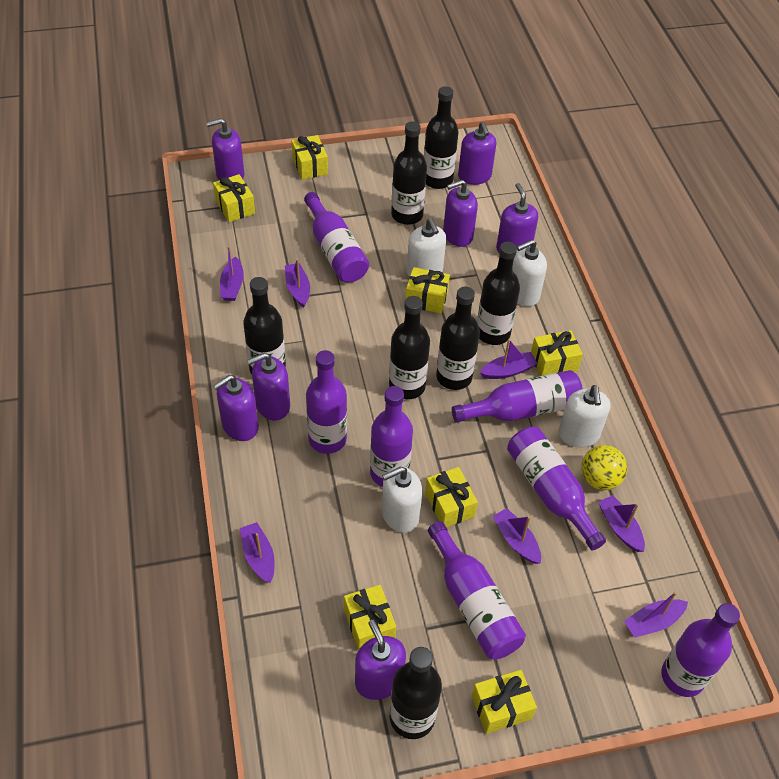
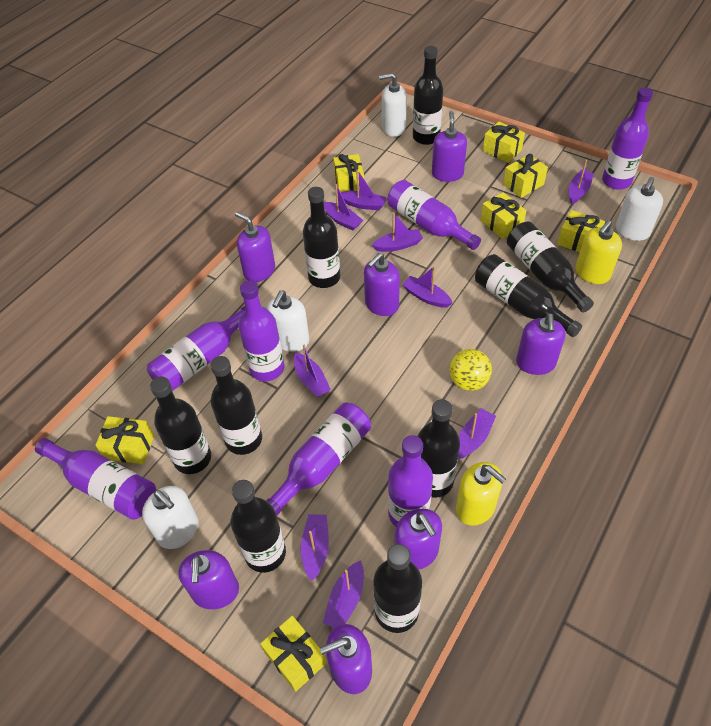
black bottle: 7 -> 9
purple boat: 7 -> 9
yellow soap dispenser: 0 -> 2

